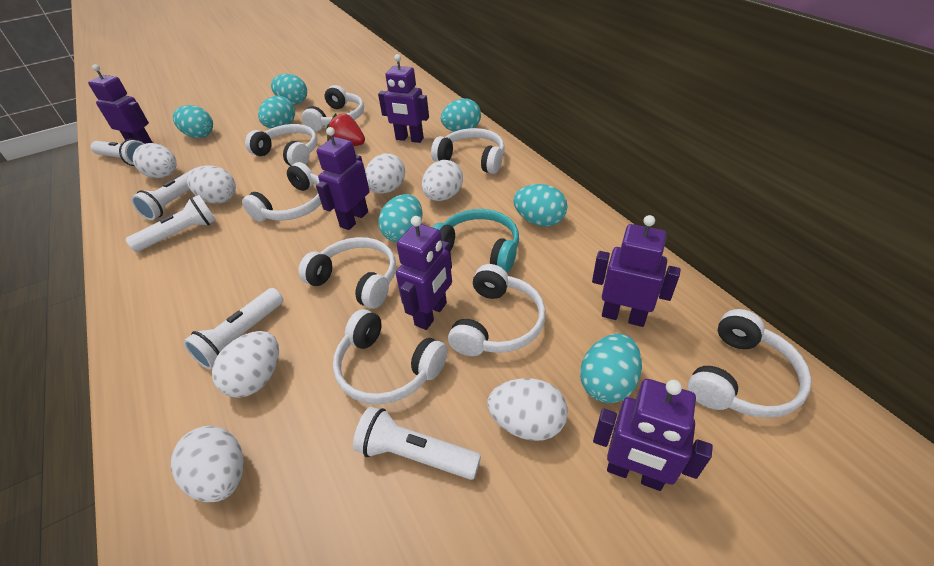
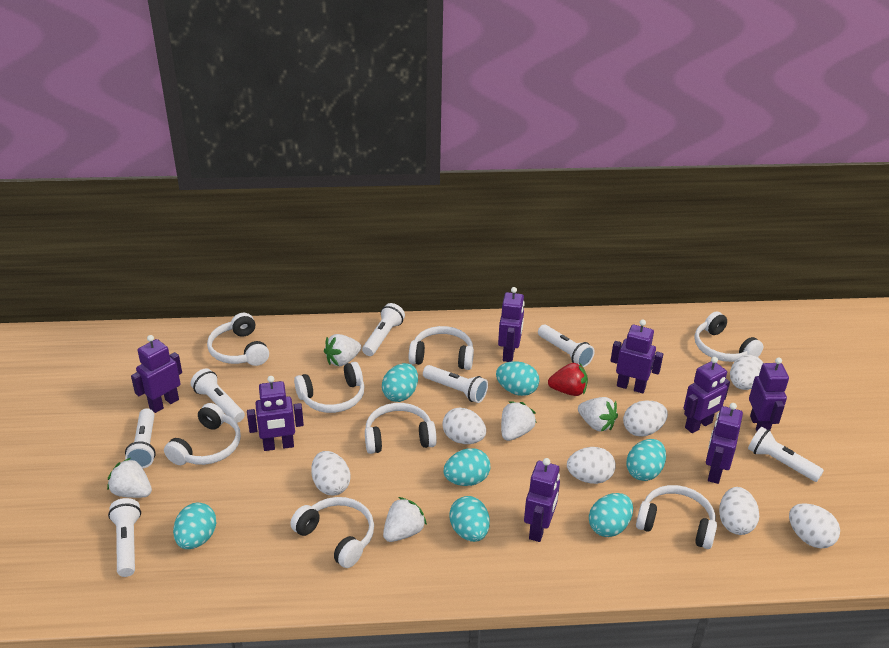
purple robot: 6 -> 8
turquoise headphones: 1 -> 0
white flashlight: 5 -> 7
white strawberry: 0 -> 5

